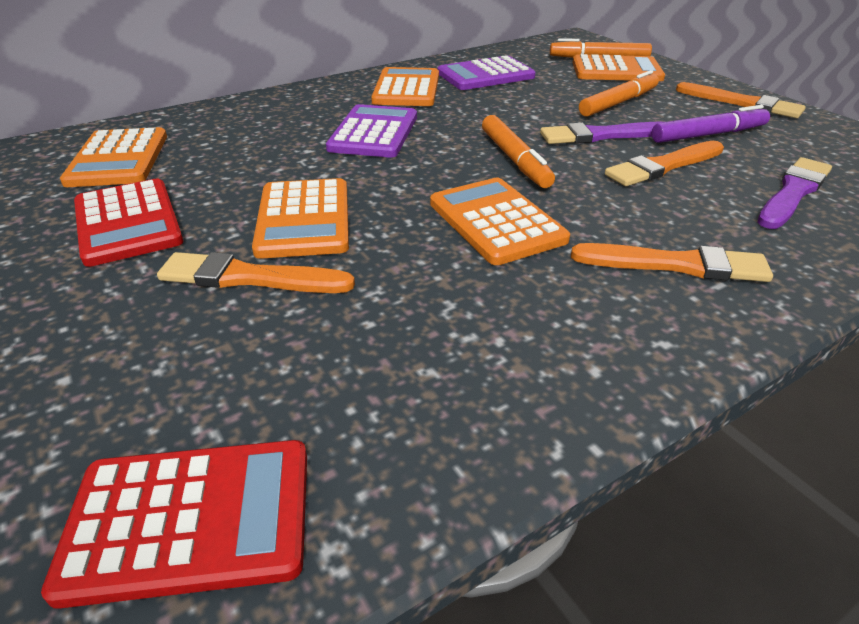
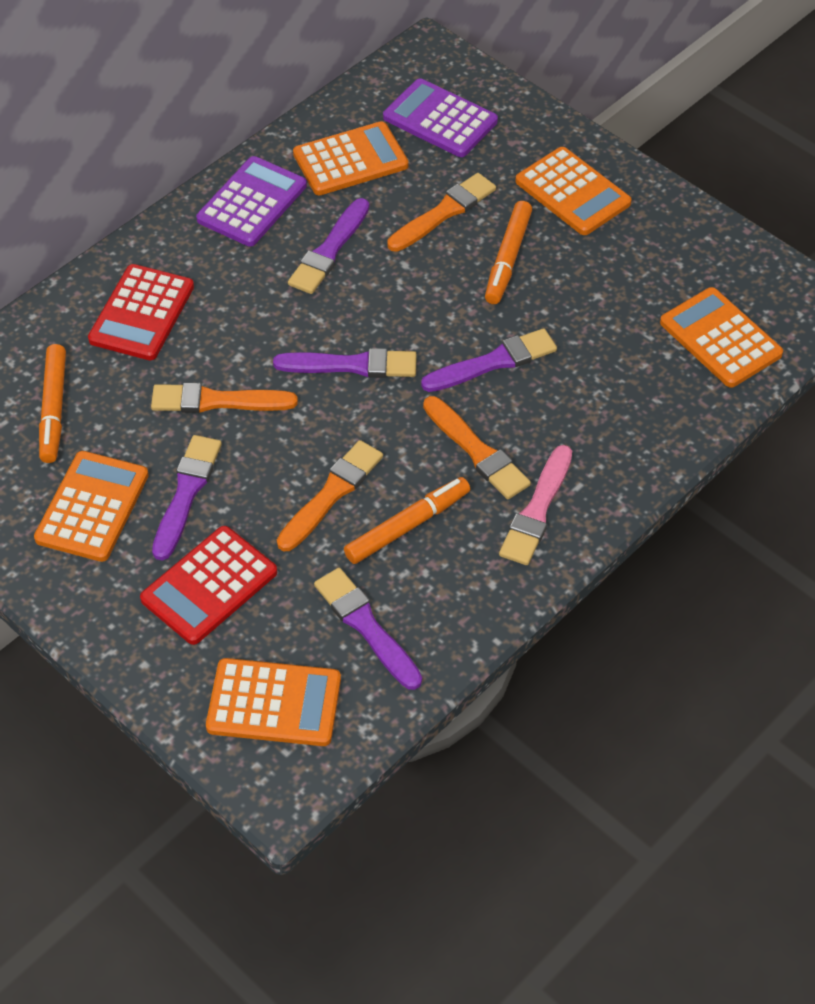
pink brush: 0 -> 1
purple brush: 2 -> 5
purple marker: 1 -> 0

